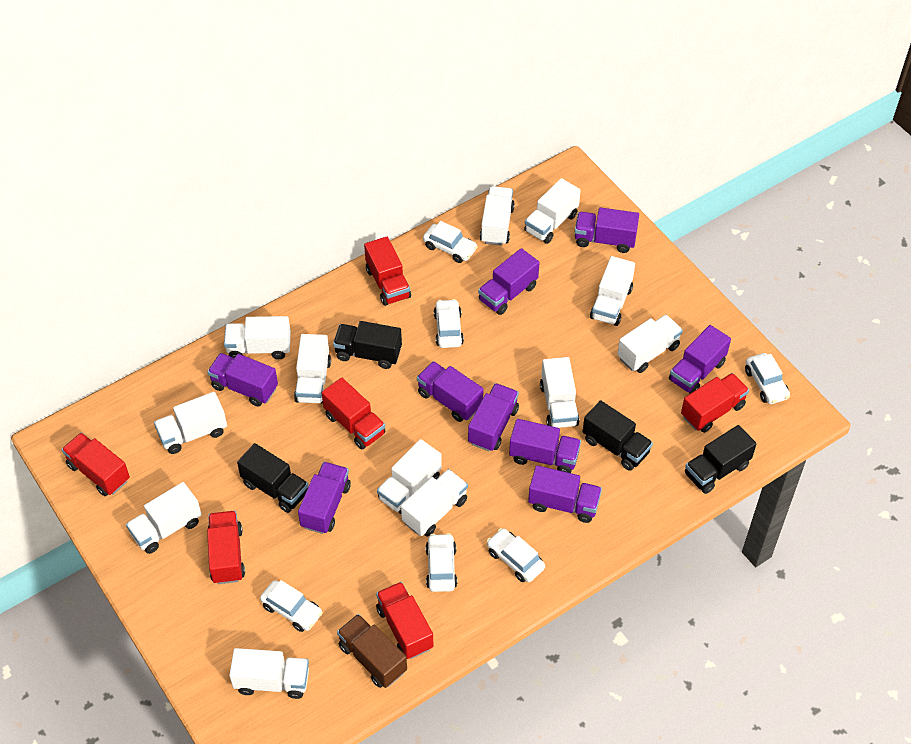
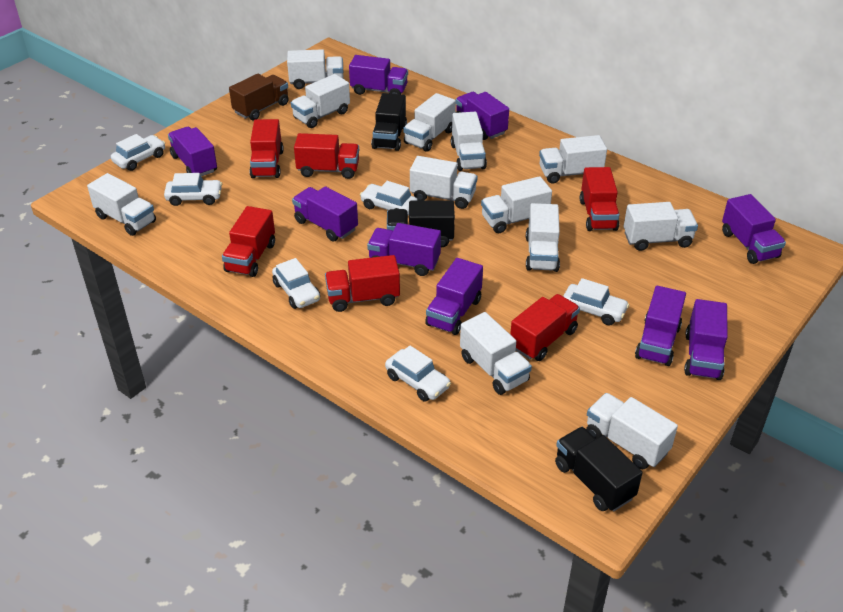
black truck: 4 -> 3

